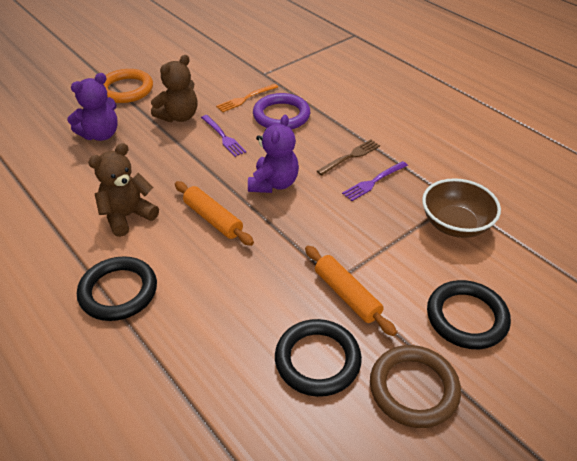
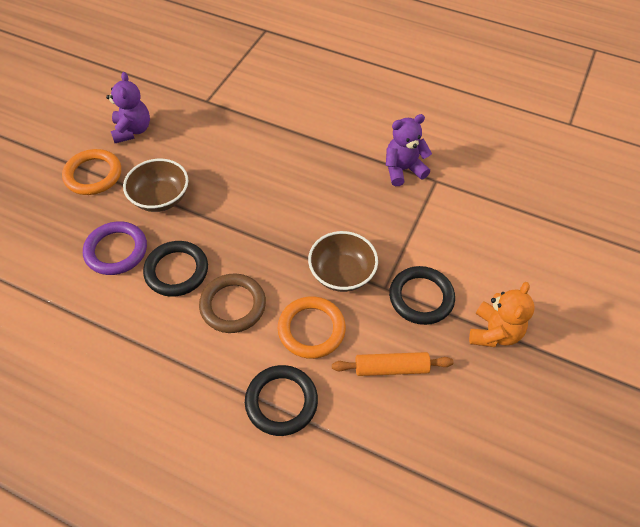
brown bowl: 1 -> 2
brown fork: 1 -> 0
brown teddy bear: 2 -> 0
orange fork: 1 -> 0
orange ring: 1 -> 2
orange rolling pin: 2 -> 1
orange teddy bear: 0 -> 1
purple fork: 2 -> 0

